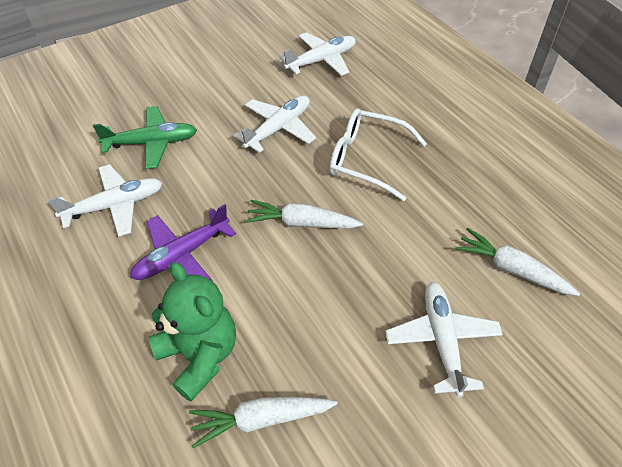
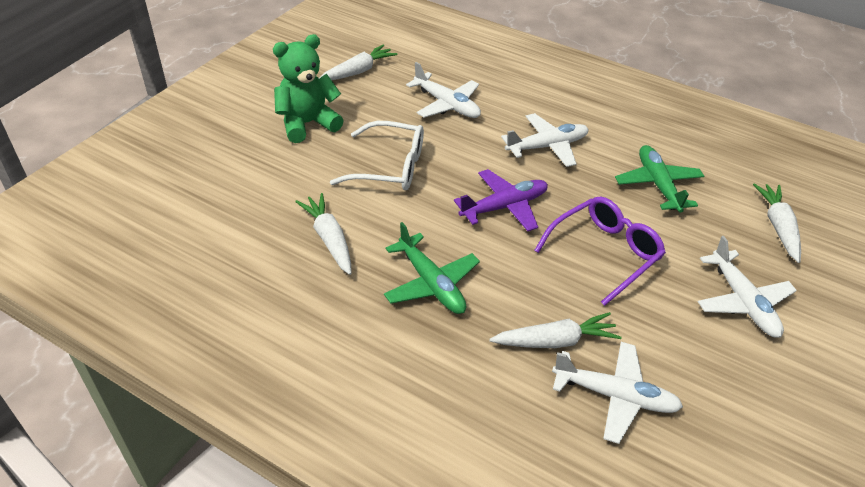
green plane: 1 -> 2
purple glasses: 0 -> 1
white carrot: 3 -> 4

